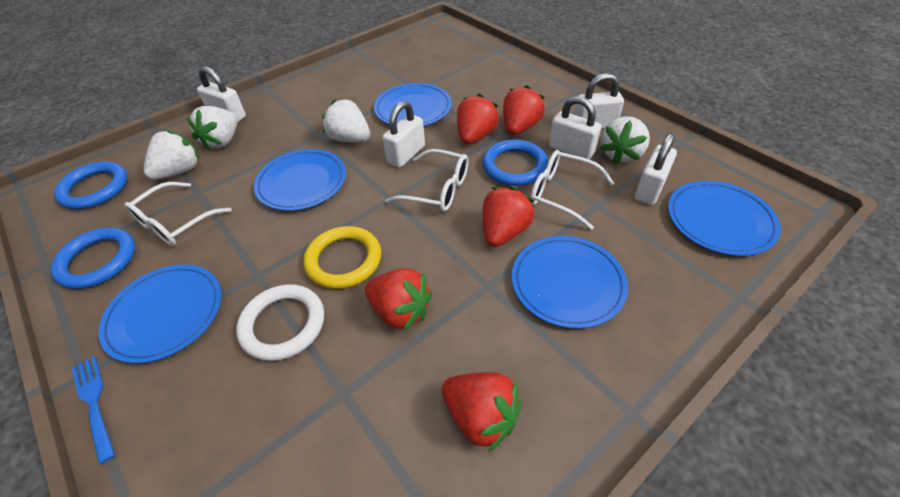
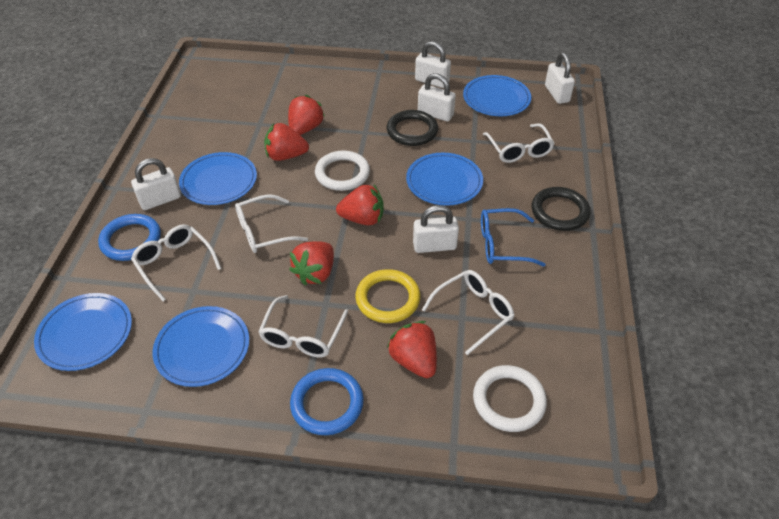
black ring: 0 -> 2
blue fork: 1 -> 0
blue glasses: 0 -> 1
blue ring: 3 -> 2
white glasses: 3 -> 5
white ring: 1 -> 2
white strawberry: 4 -> 0

